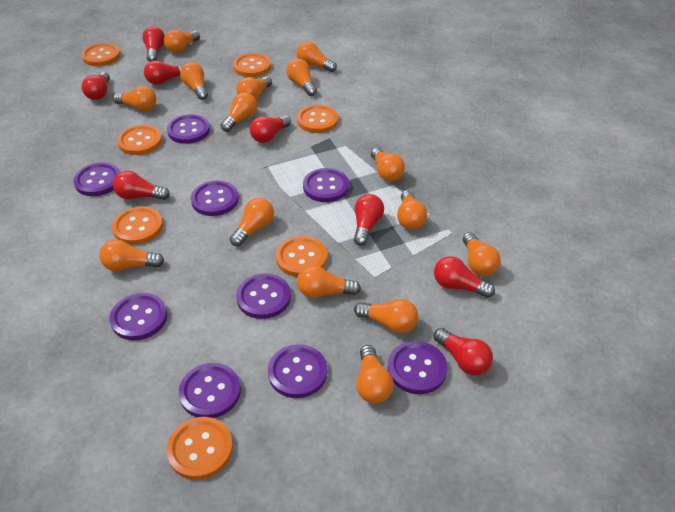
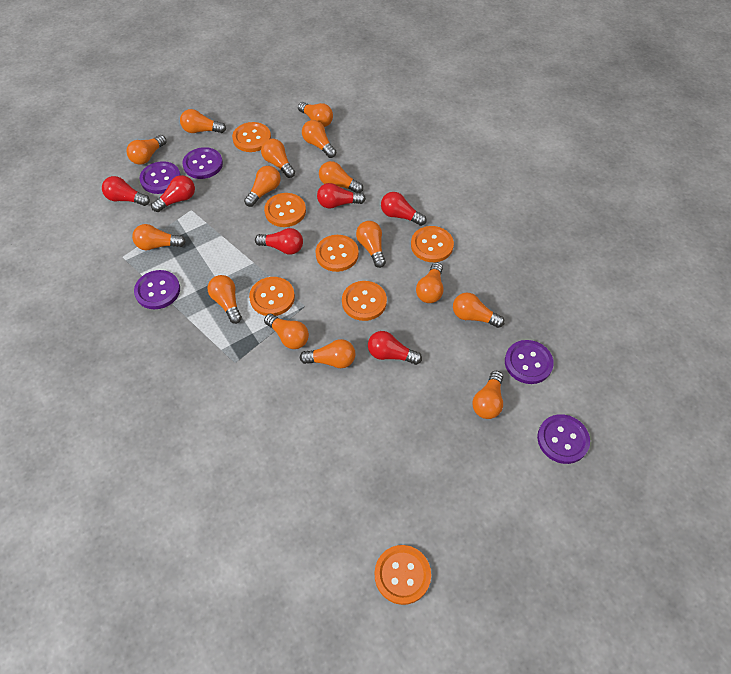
purple button: 9 -> 5
red light bulb: 8 -> 6

